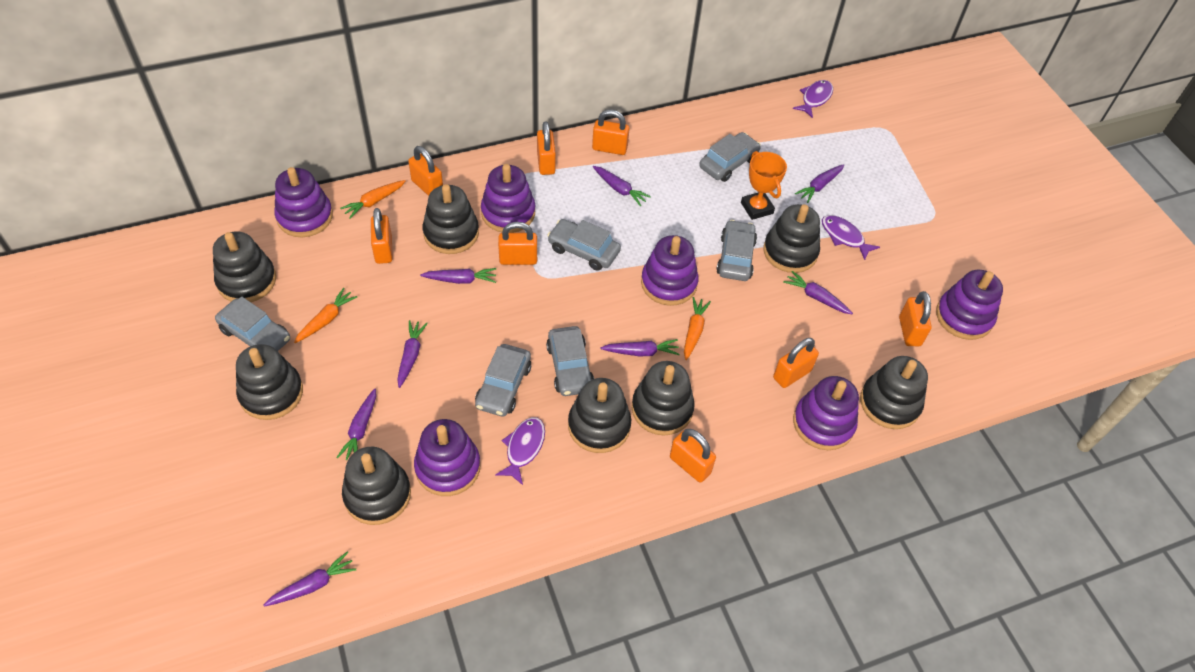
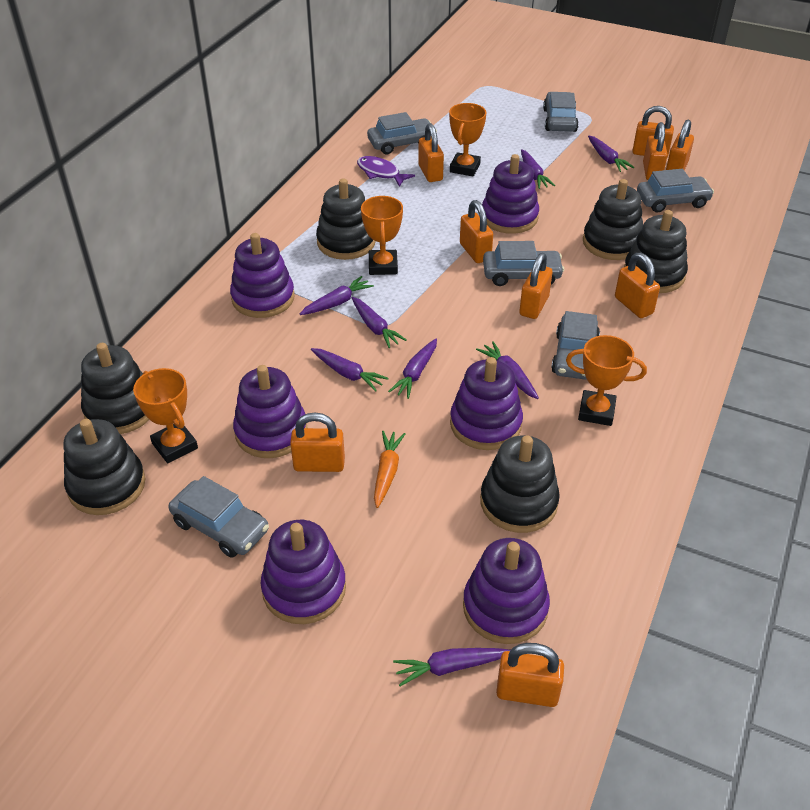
black stacking toy: 8 -> 6
orange carrot: 3 -> 1
orange padlock: 8 -> 9
orange trophy: 1 -> 4
purple fish: 3 -> 1

